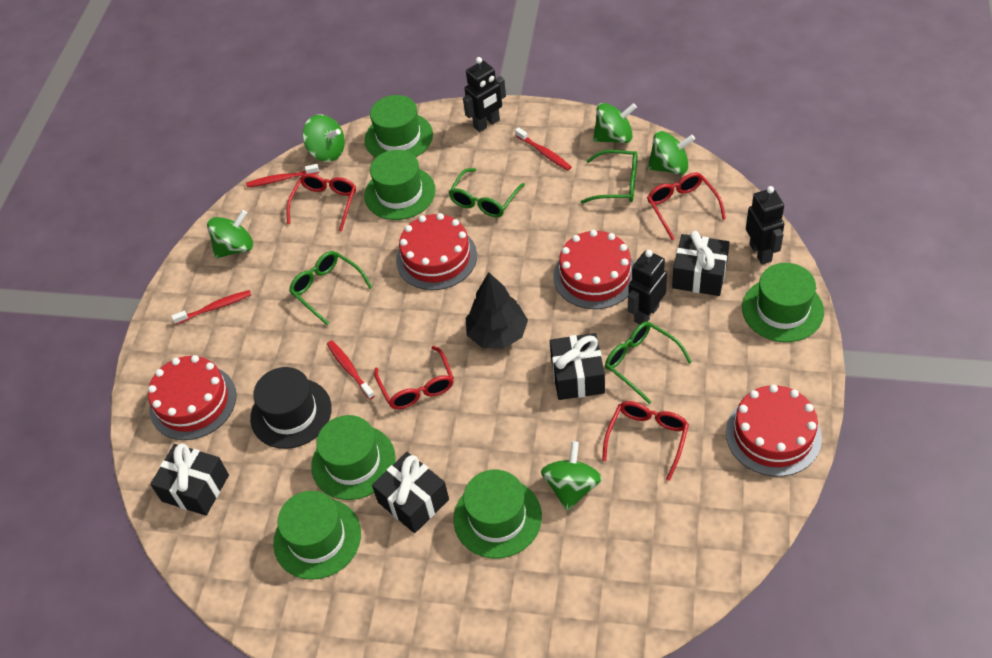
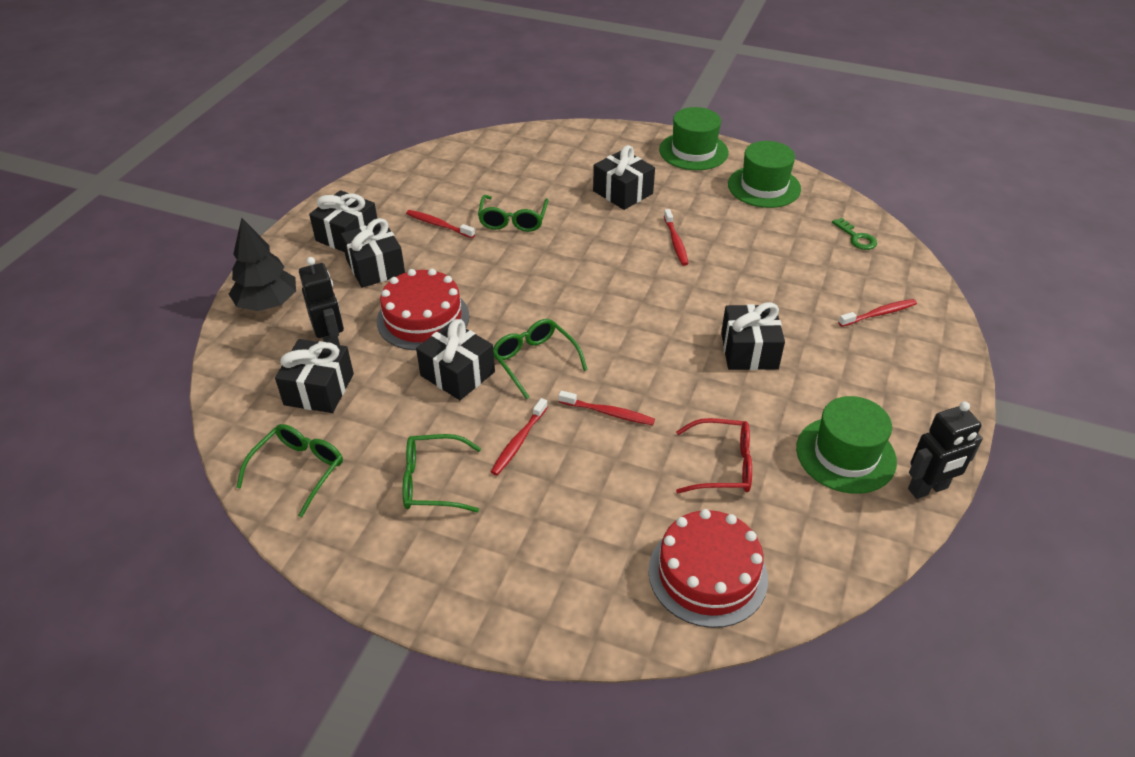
black gift: 4 -> 6
black hat: 1 -> 0
black robot: 3 -> 2
green hat: 6 -> 3
green key: 0 -> 1
green spinning top: 5 -> 0
red cake: 4 -> 2
red glasses: 4 -> 1
red toothbrush: 4 -> 5

